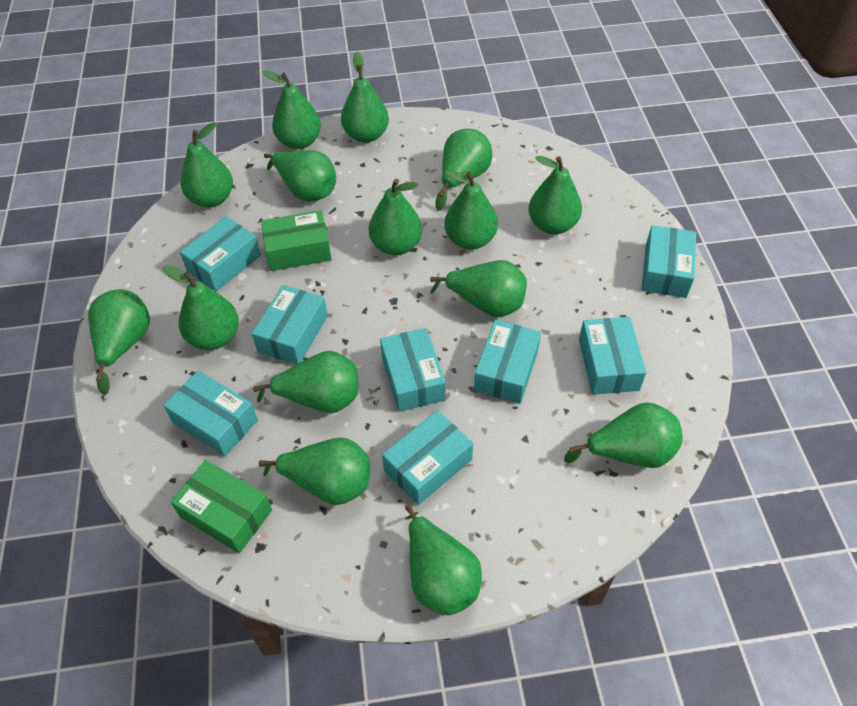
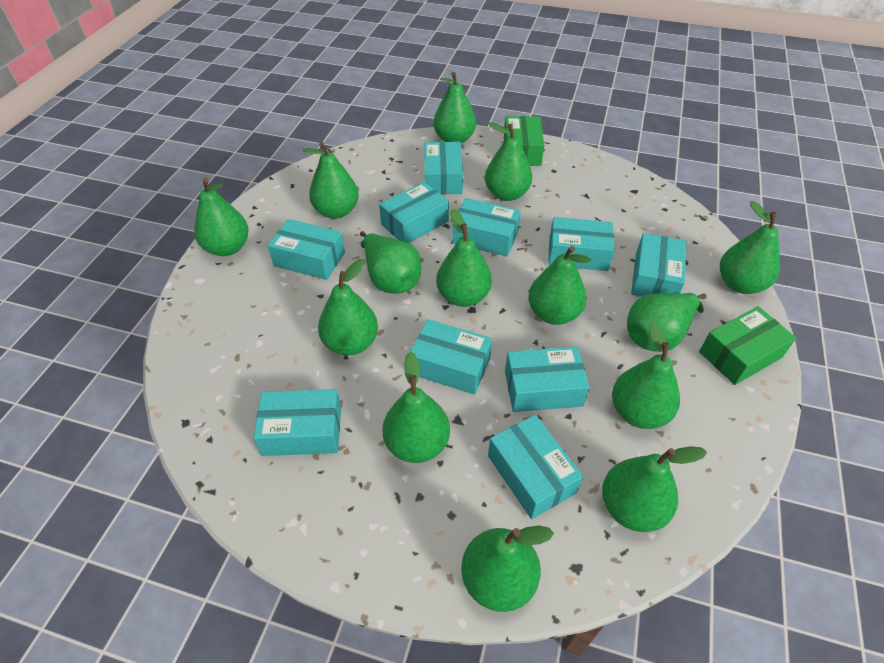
green pear: 15 -> 14
turquoise box: 8 -> 10

